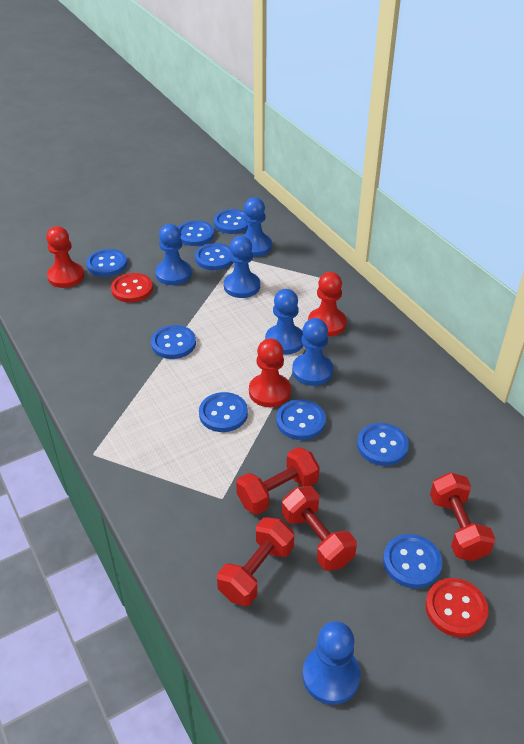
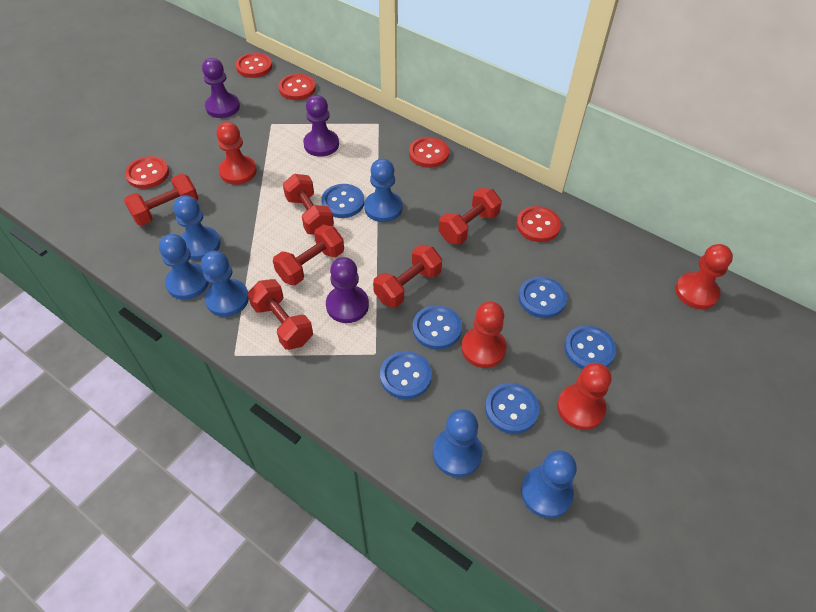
blue button: 9 -> 6
purple pawn: 0 -> 3
red button: 2 -> 5
red dumbbell: 4 -> 6
red pawn: 3 -> 4

